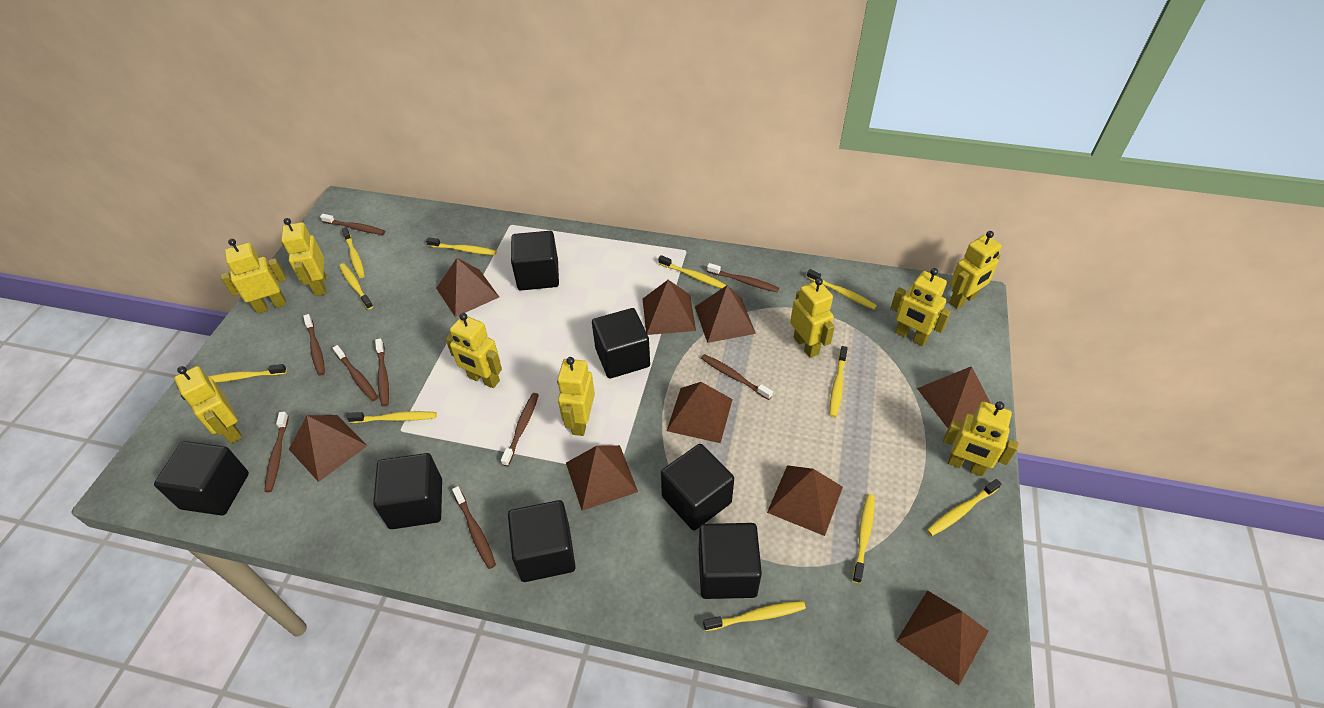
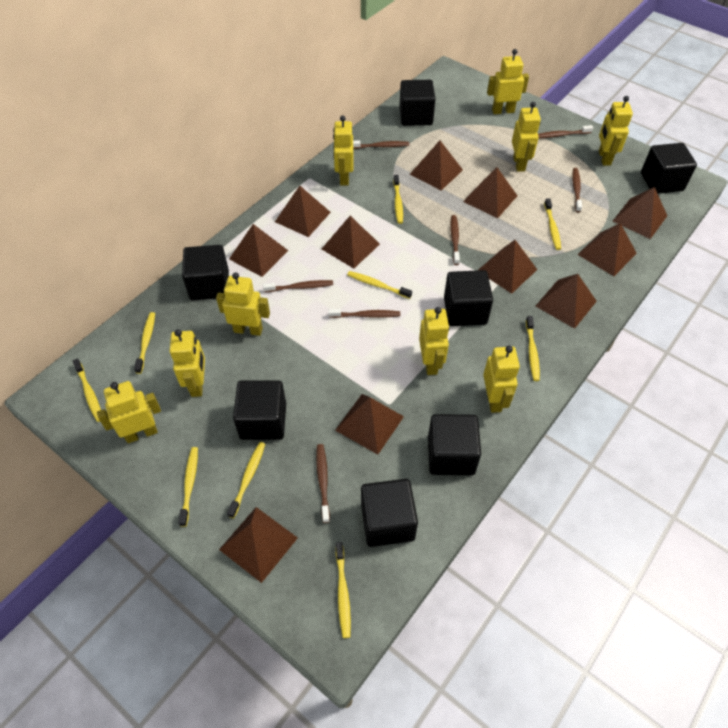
brown pyramid: 9 -> 11
brown toothbrush: 9 -> 7
yellow toothbrush: 11 -> 9

